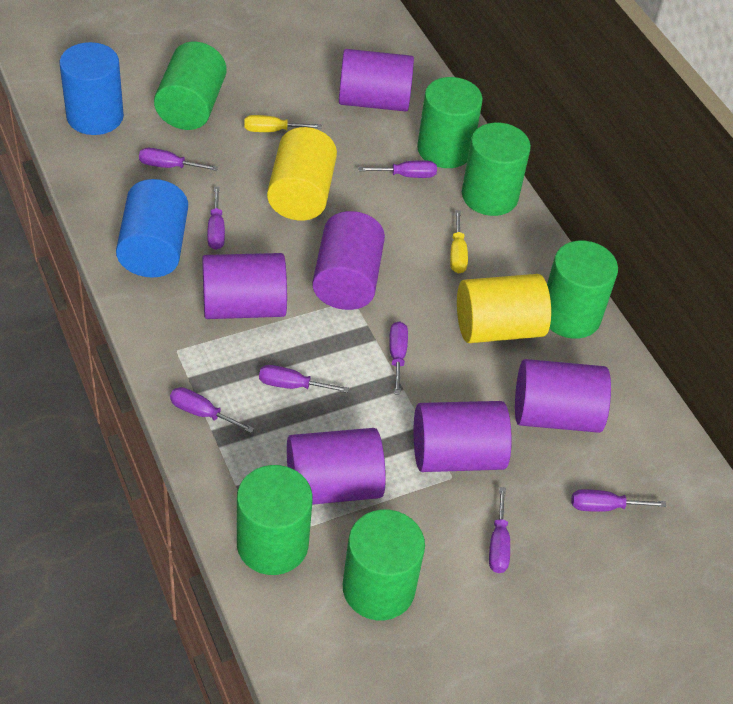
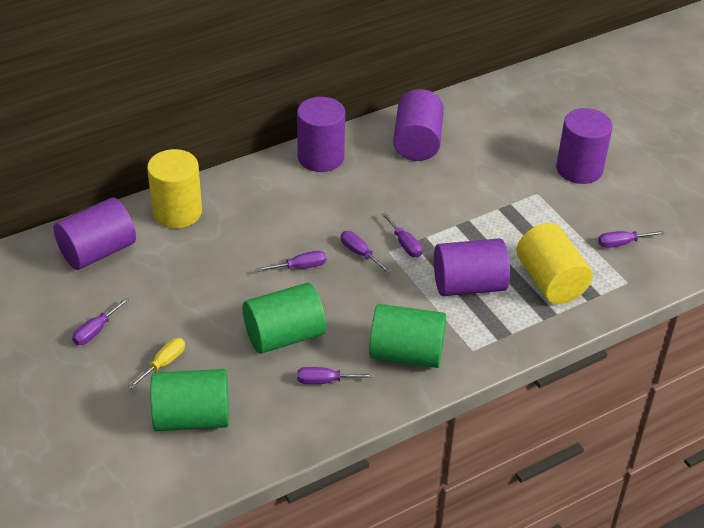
blue cylinder: 2 -> 0
green cylinder: 6 -> 3
purple cylinder: 6 -> 5
purple screwdriver: 8 -> 6
yellow screwdriver: 2 -> 1

